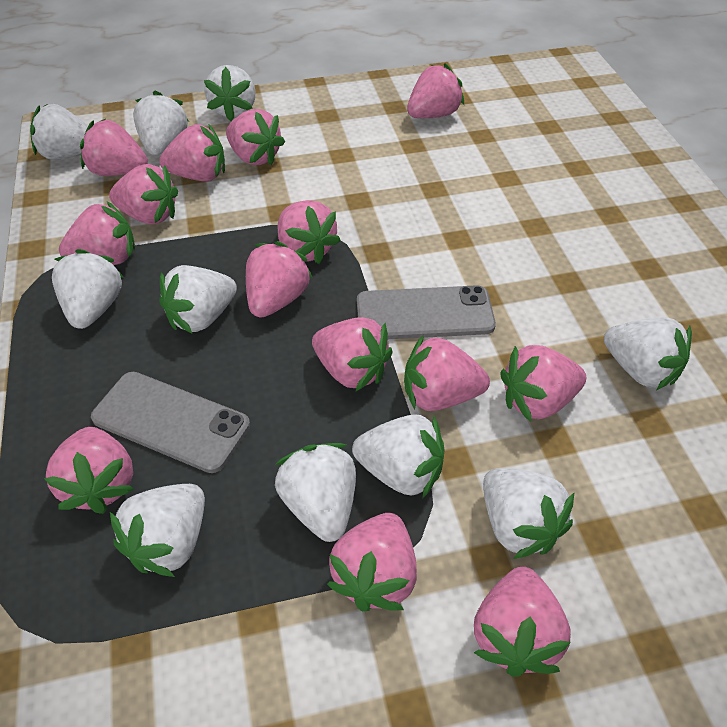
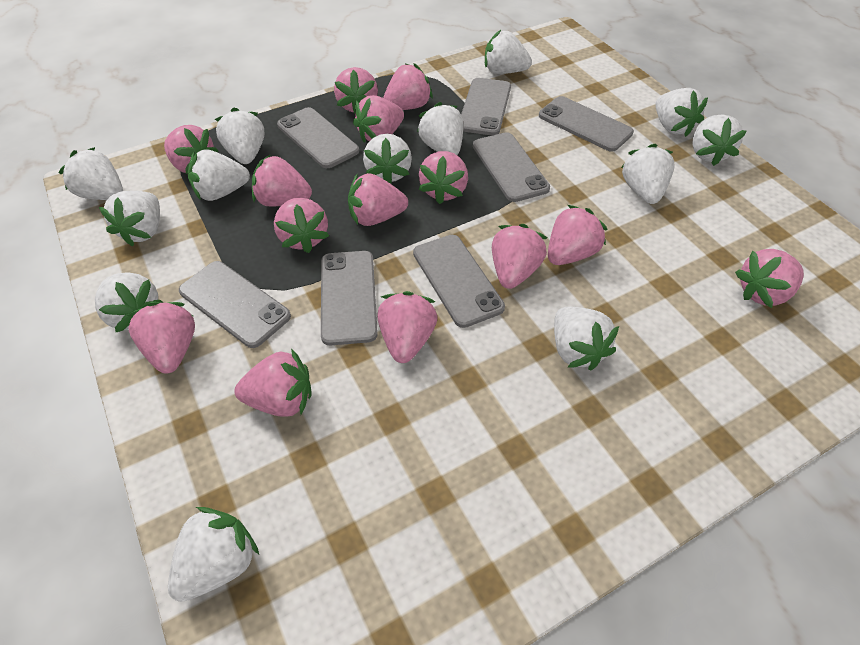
grey phone: 2 -> 7
white strawberry: 10 -> 13

